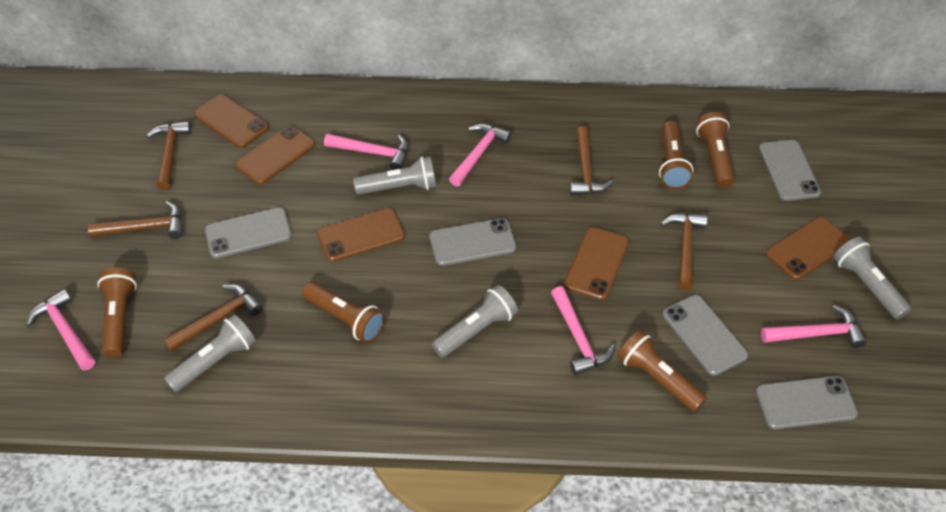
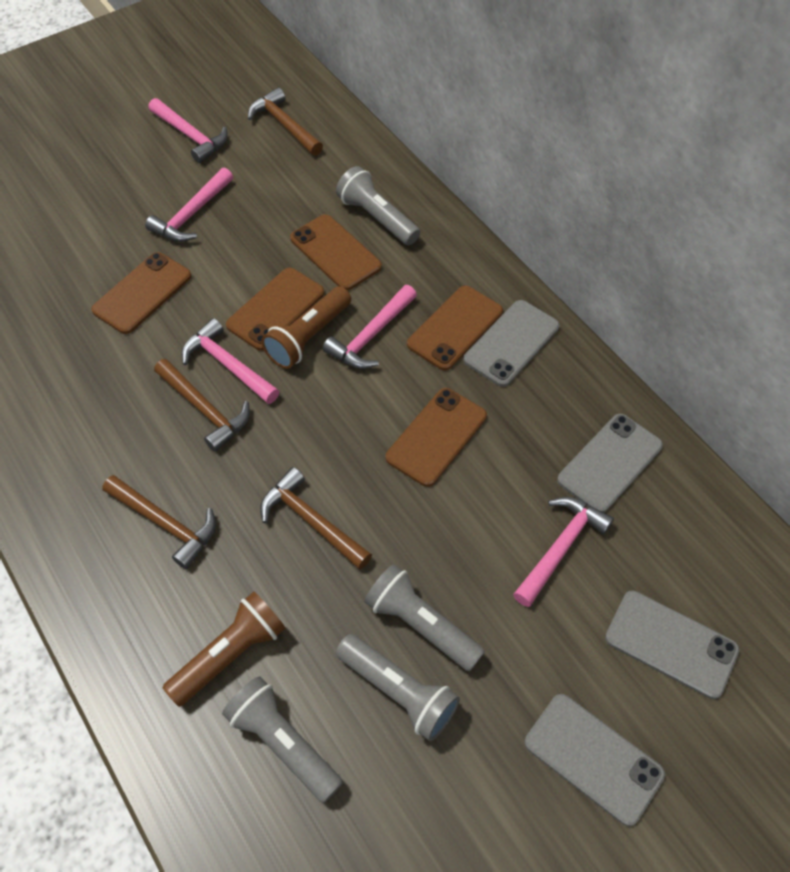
brown flashlight: 5 -> 2
brown hammer: 5 -> 4
grey phone: 5 -> 4

